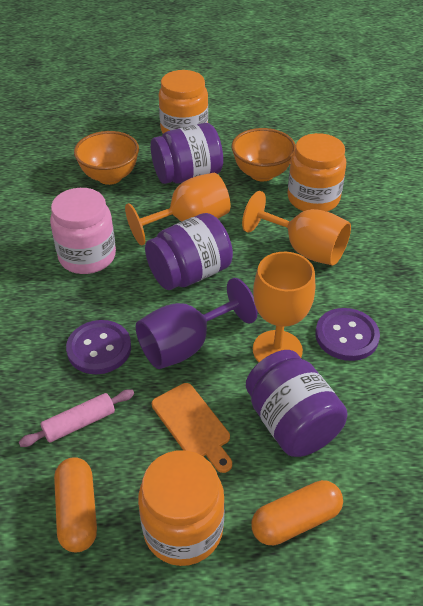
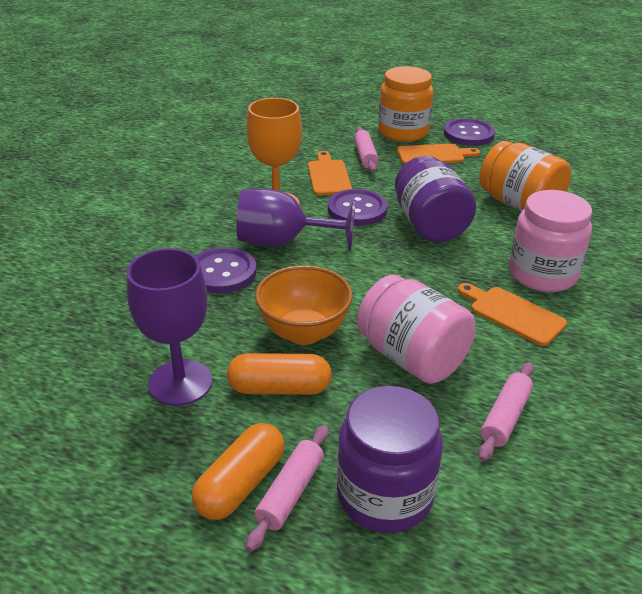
orange bowl: 2 -> 1
orange cutting board: 1 -> 3
orange goblet: 3 -> 1
orange jar: 3 -> 2
pink jar: 1 -> 2
pink rolling pin: 1 -> 3
purple button: 2 -> 3
purple goblet: 1 -> 2
purple jar: 3 -> 2

